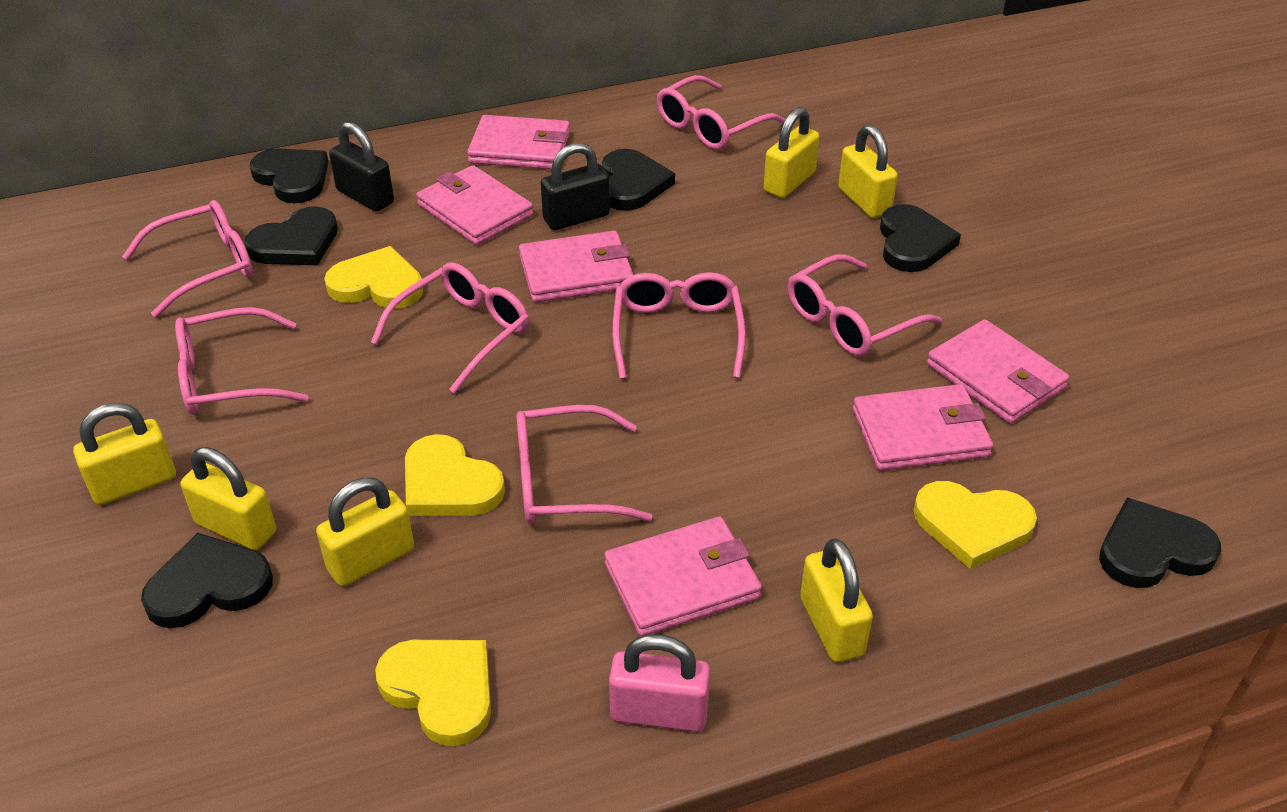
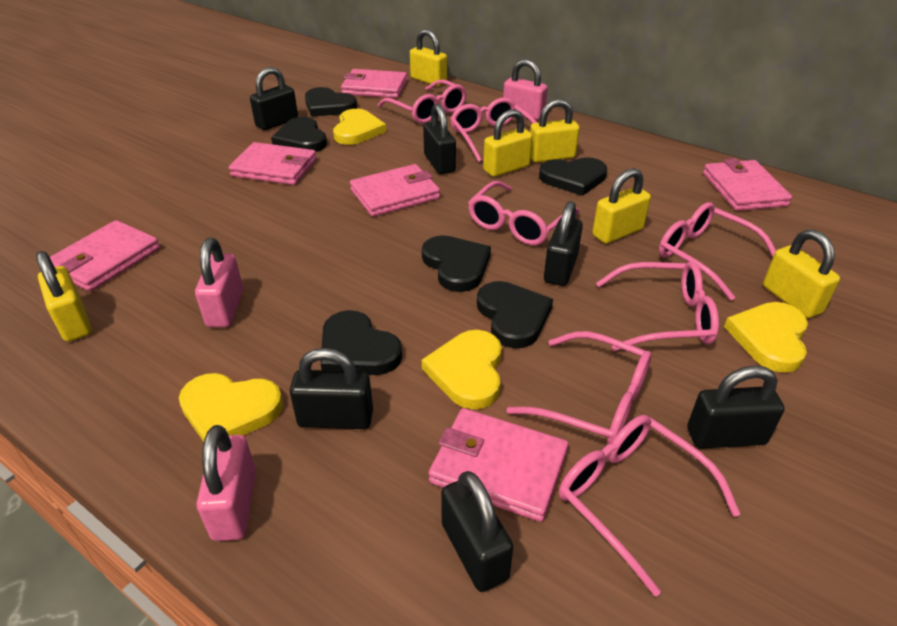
black padlock: 2 -> 6
pink padlock: 1 -> 3

